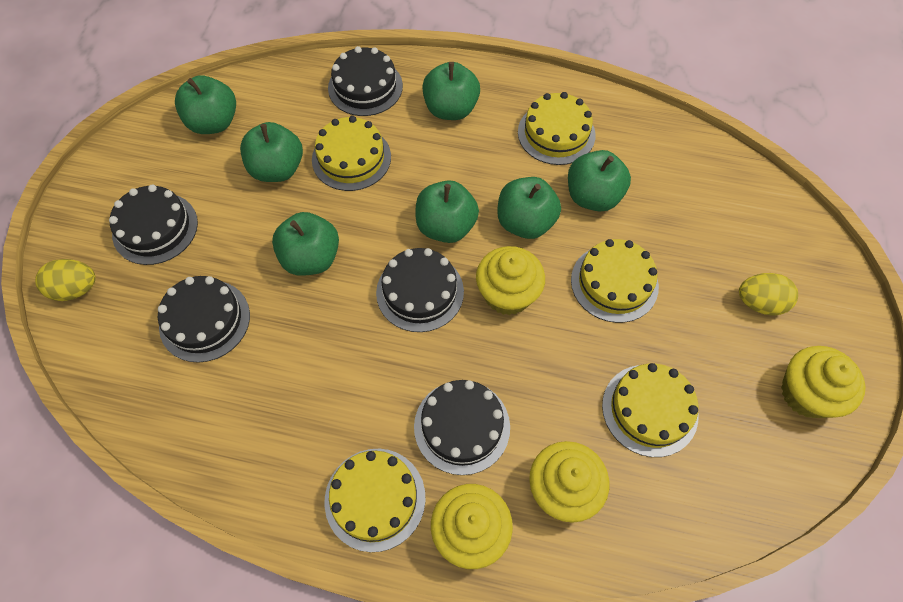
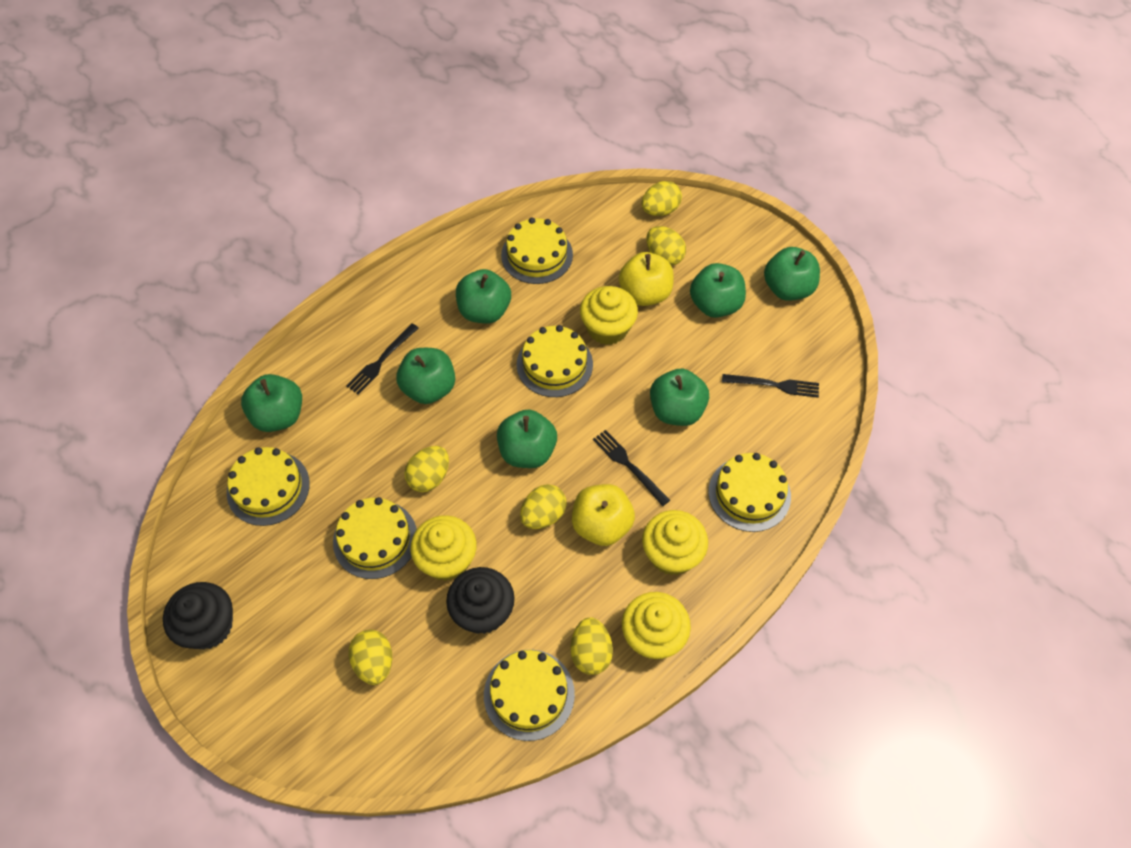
black cake: 5 -> 0
black cupcake: 0 -> 2
black fork: 0 -> 3
yellow apple: 0 -> 2
yellow cake: 5 -> 6
yellow egg: 2 -> 6

